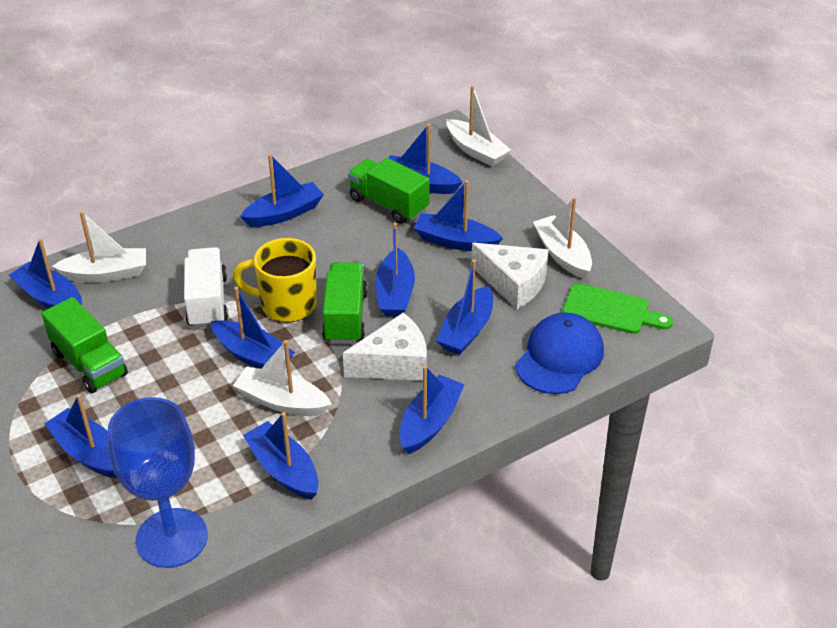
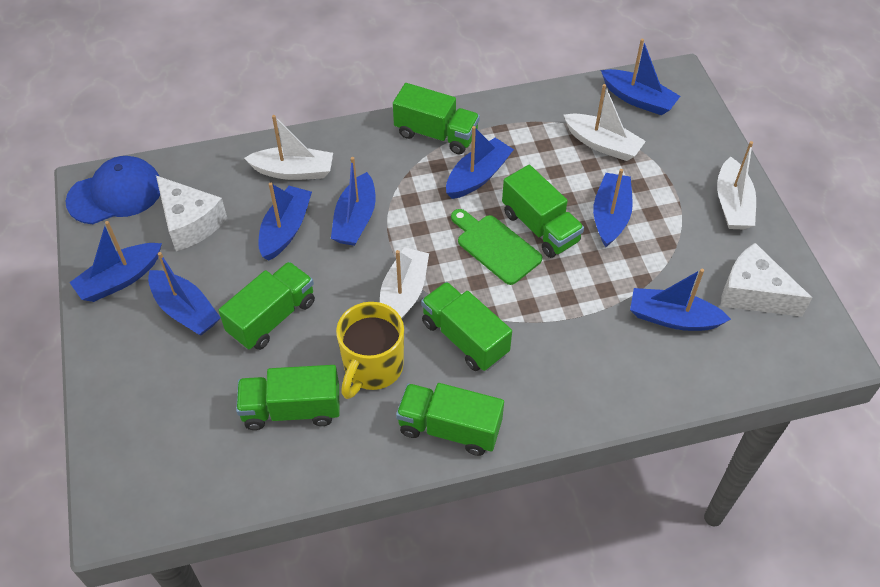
blue boat: 10 -> 8
blue goblet: 1 -> 0
green truck: 3 -> 6
white truck: 1 -> 0

